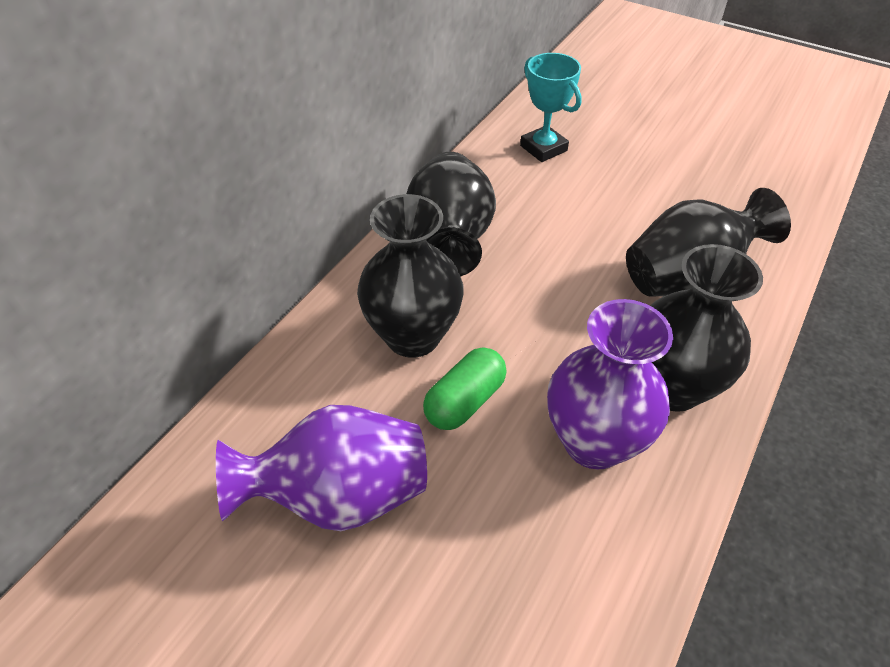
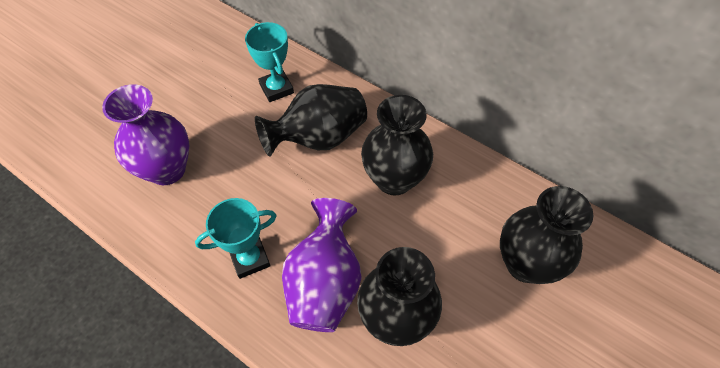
green capsule: 1 -> 0
turquoise trophy: 1 -> 2

